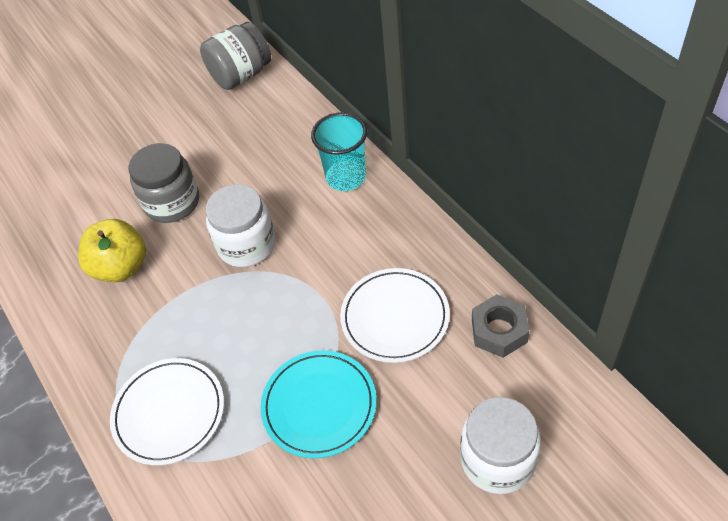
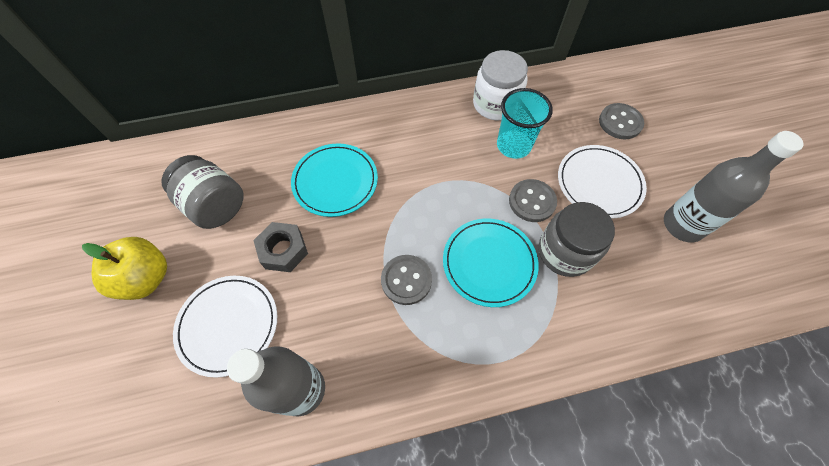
grey bottle: 0 -> 2
grey button: 0 -> 3
turquoise plate: 1 -> 2
white jar: 2 -> 1

